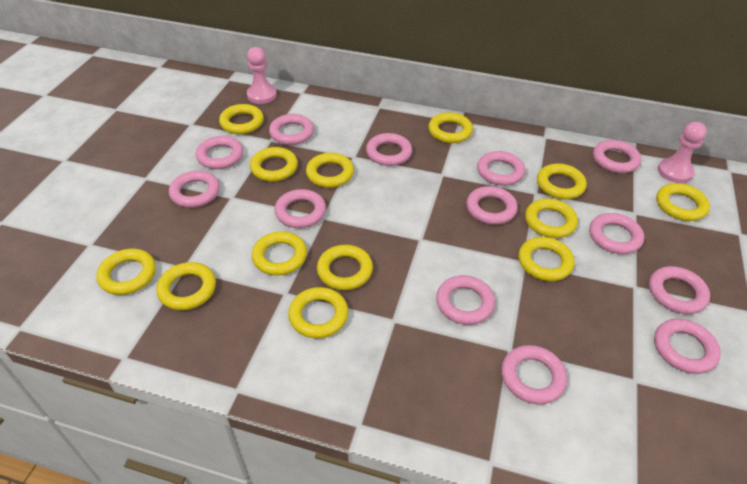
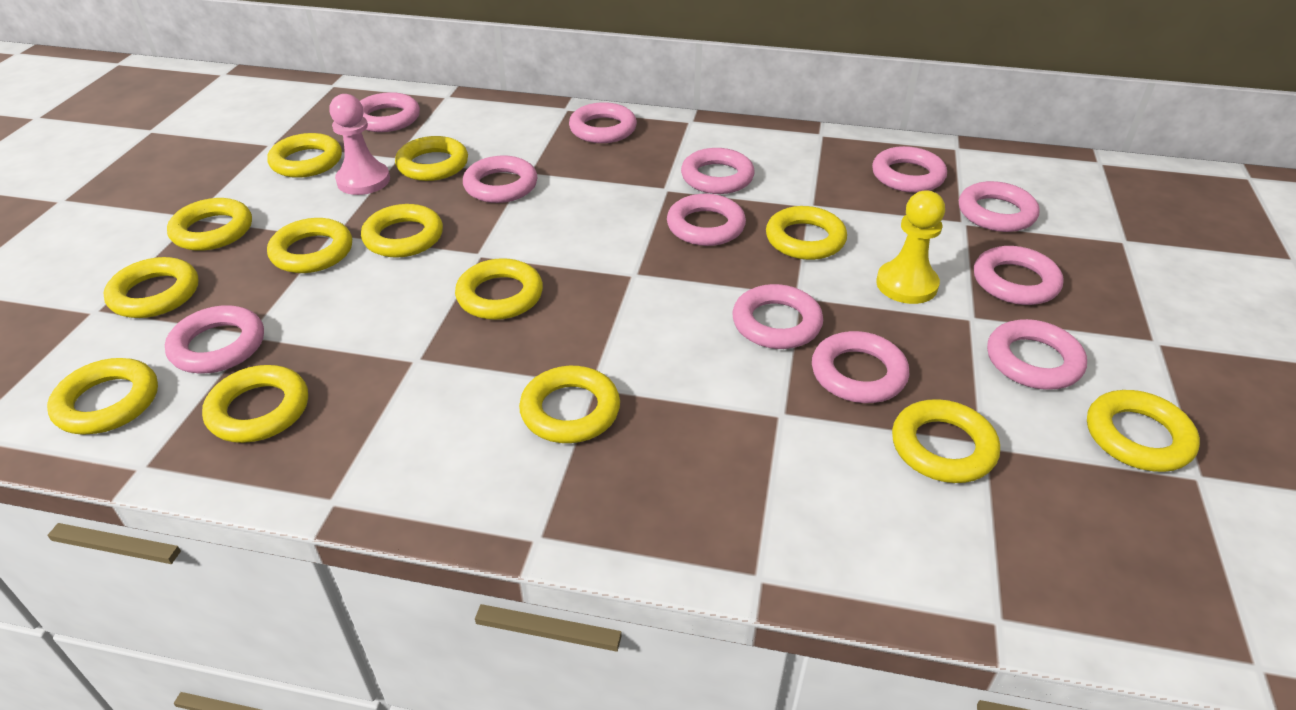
pink pawn: 2 -> 1
pink ring: 13 -> 12
yellow pawn: 0 -> 1

